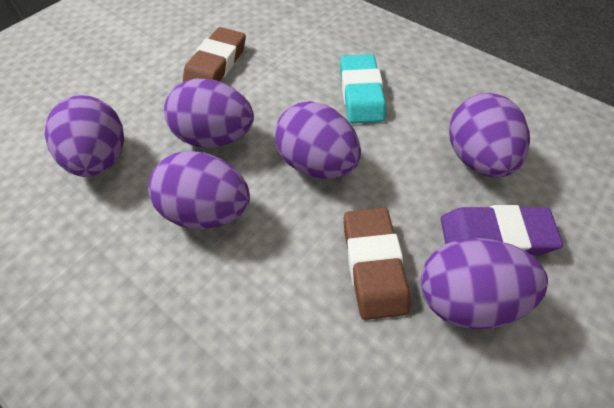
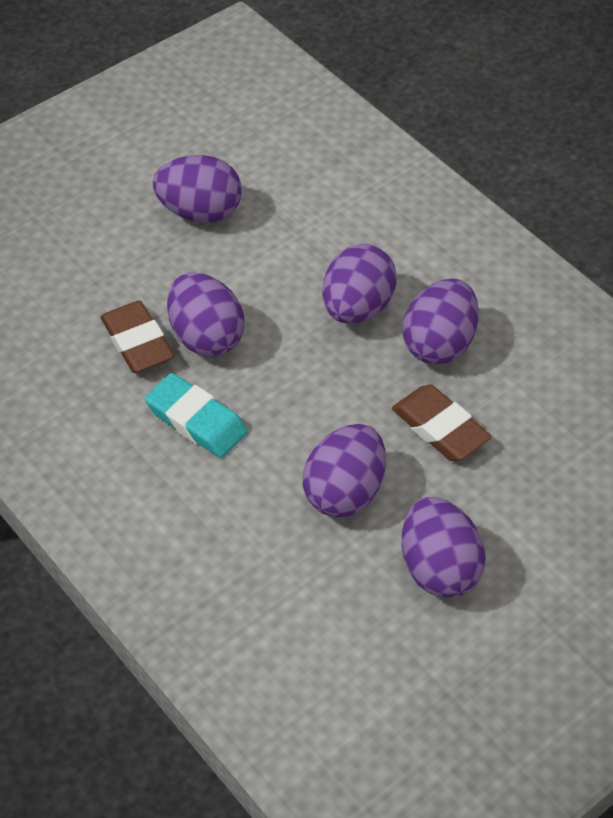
purple eraser: 1 -> 0

